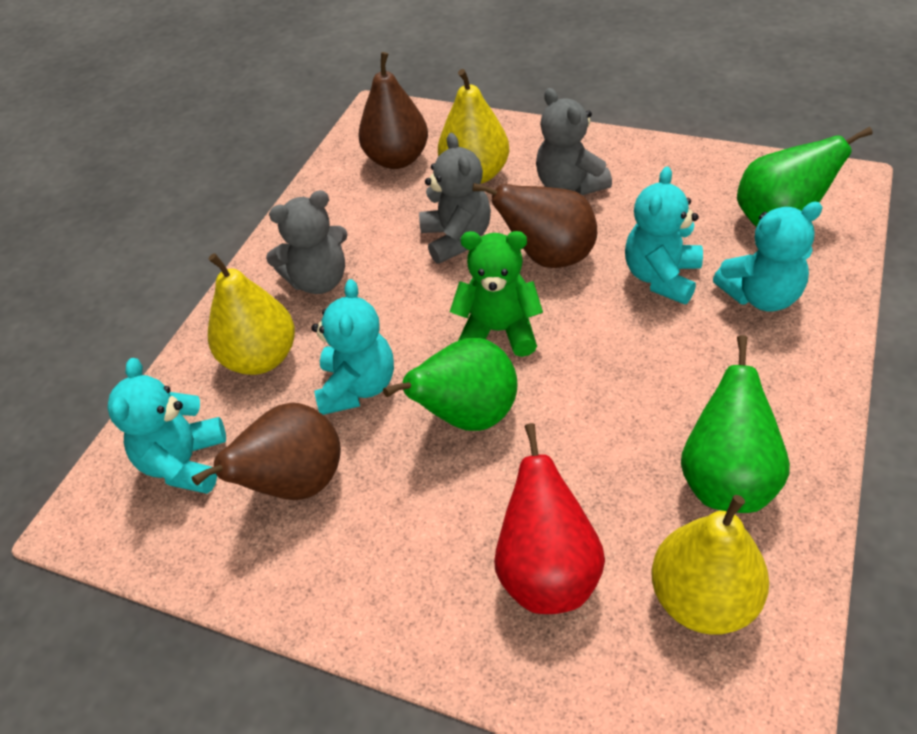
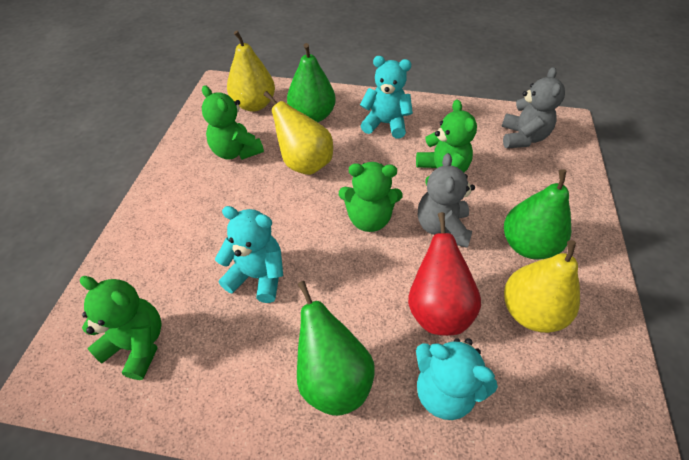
brown pear: 3 -> 0
green teddy bear: 1 -> 4
grey teddy bear: 3 -> 2
turquoise teddy bear: 4 -> 3

